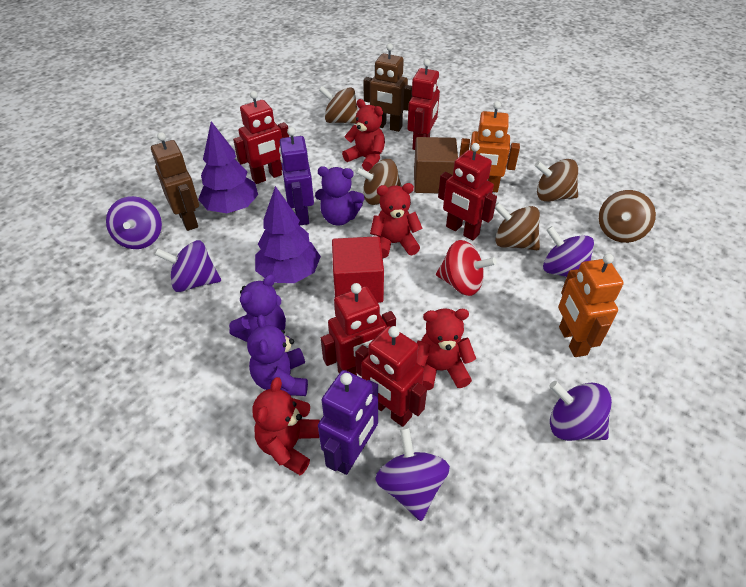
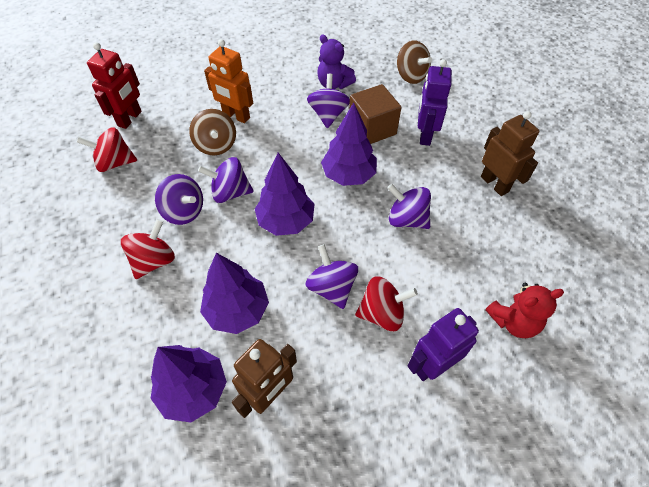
brown spinning top: 5 -> 2
orange robot: 2 -> 1
purple teddy bear: 3 -> 1
purple tree: 2 -> 4
red cube: 1 -> 0
red robot: 5 -> 1
red spinning top: 1 -> 3
red teddy bear: 4 -> 1

